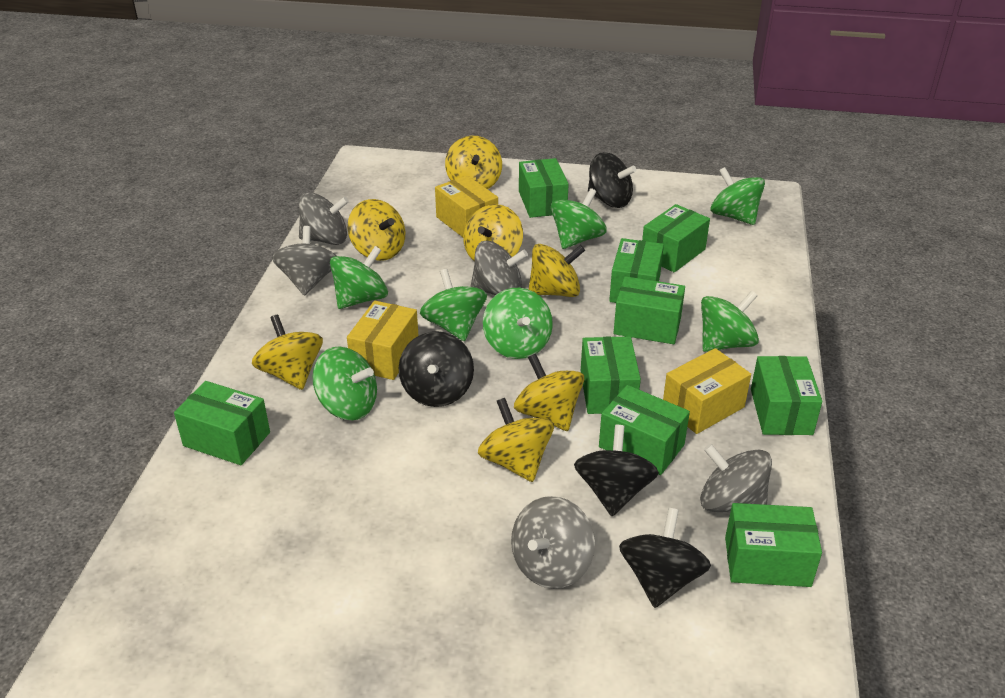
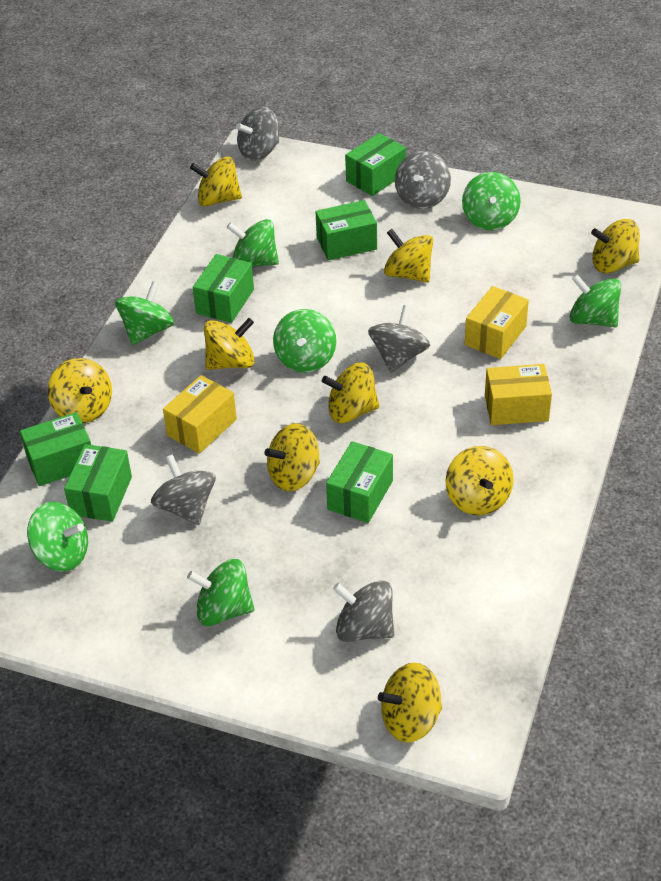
black spinning top: 4 -> 0
green box: 9 -> 6
yellow spinning top: 7 -> 9

